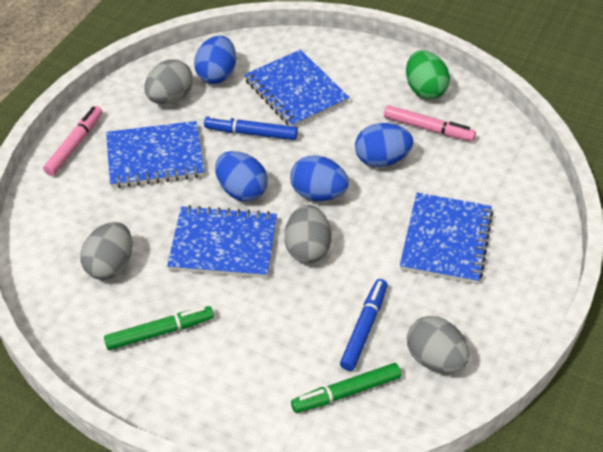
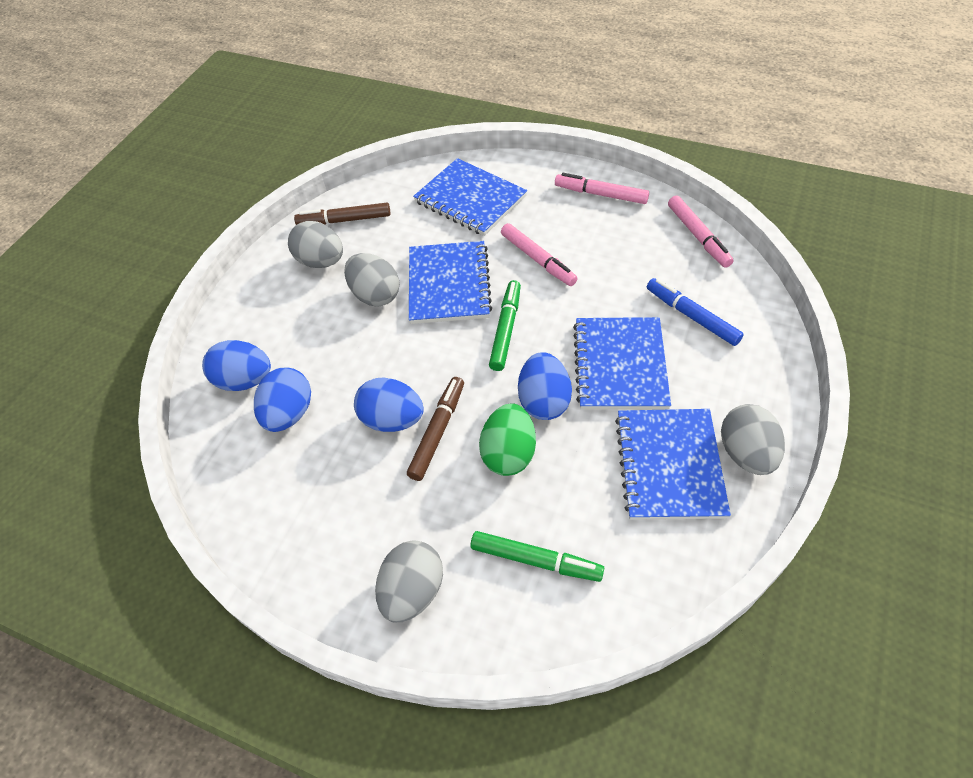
blue marker: 2 -> 1
brown marker: 0 -> 2
pink marker: 2 -> 3

